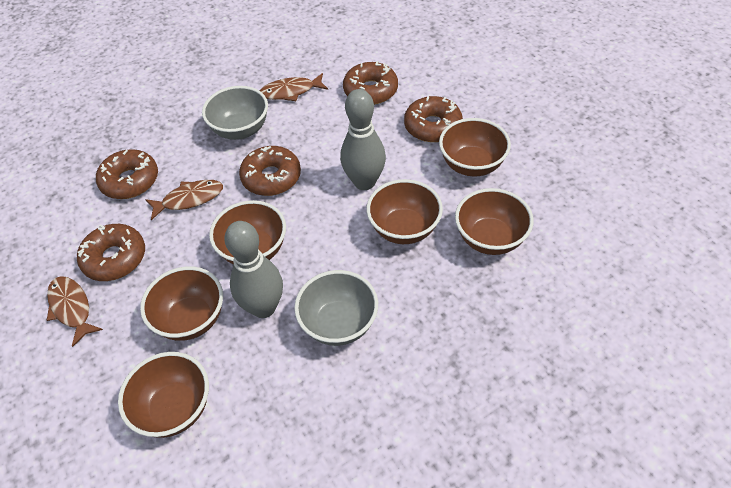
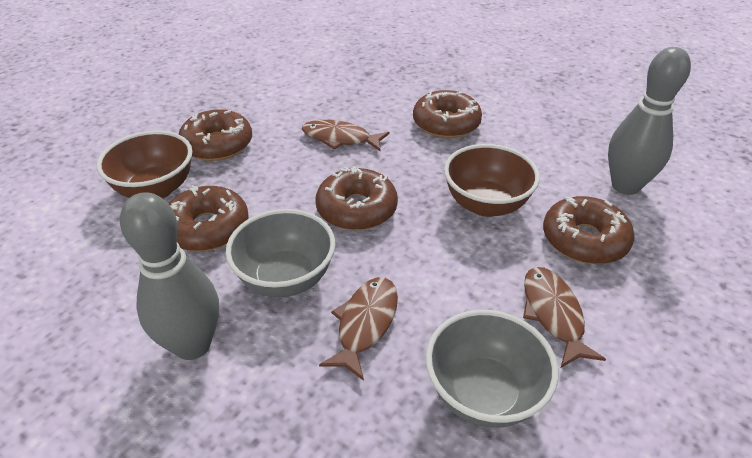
brown bowl: 6 -> 2

